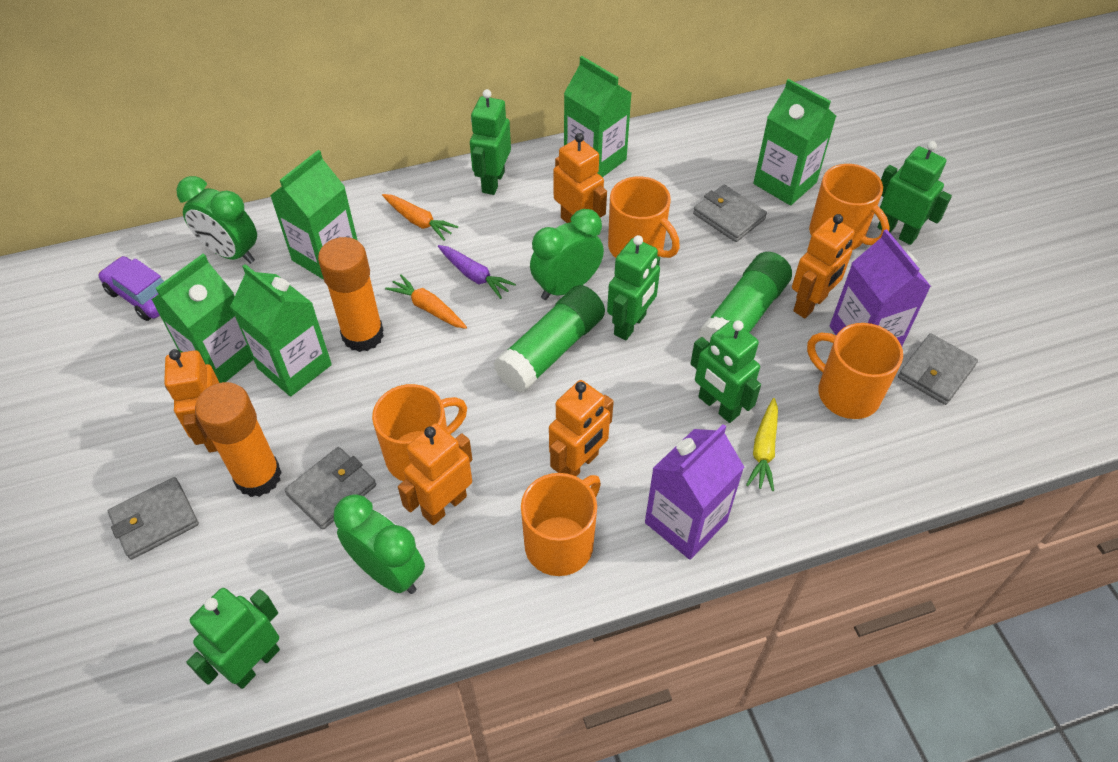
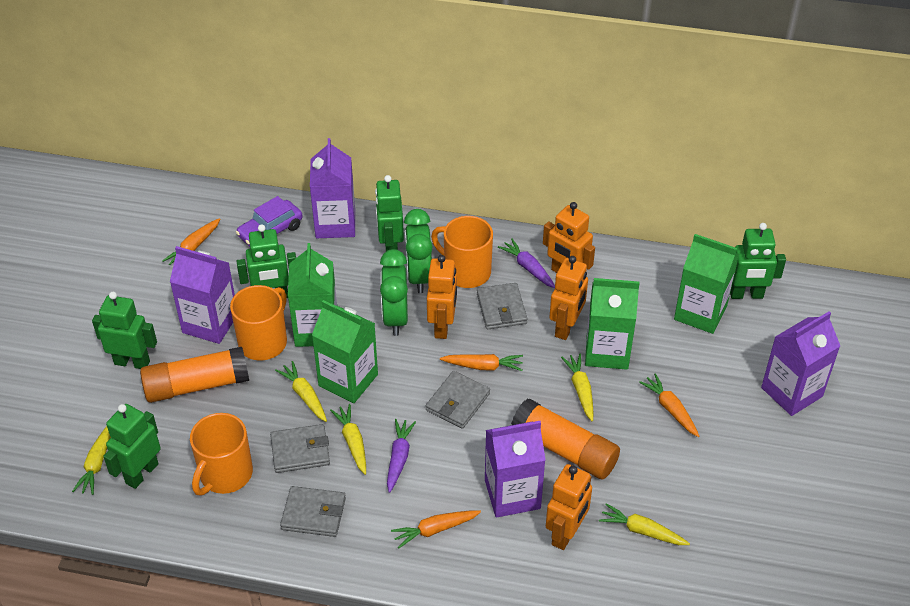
green carton: 5 -> 4
green clock: 3 -> 2
green glue stick: 2 -> 0
orange carrot: 2 -> 4
orange mug: 5 -> 3
orange robot: 5 -> 4
purple carrot: 1 -> 2
purple carton: 2 -> 4
yellow carrot: 1 -> 5

